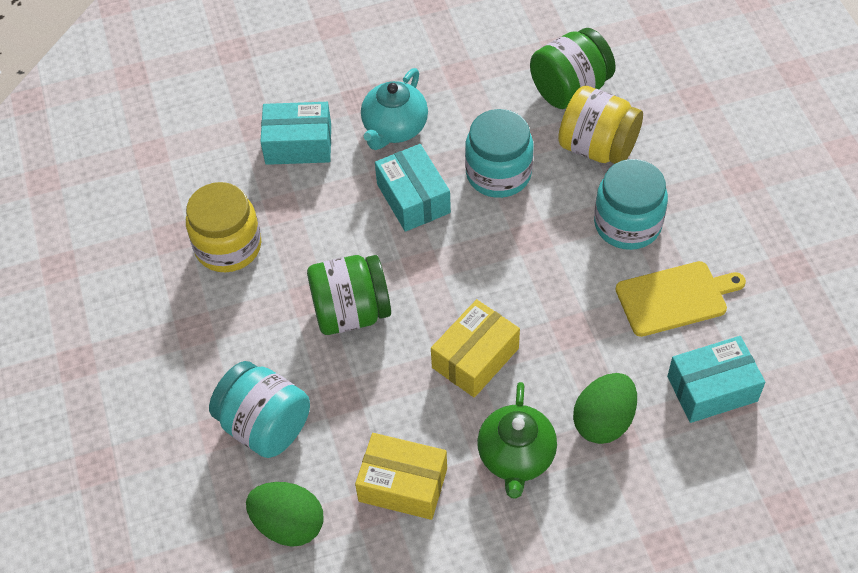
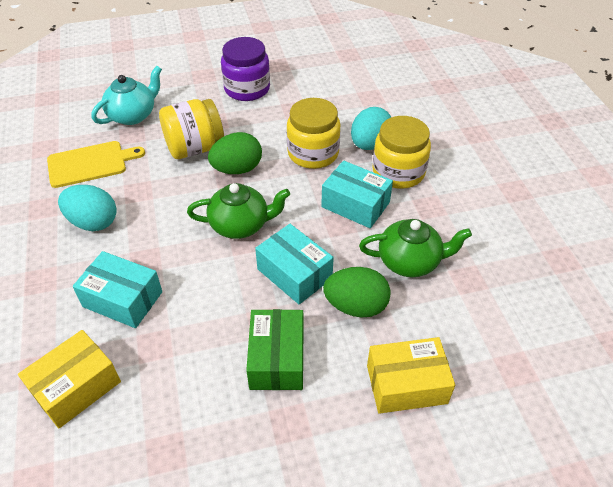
green box: 0 -> 1
green jar: 2 -> 0
green teapot: 1 -> 2
purple jar: 0 -> 1
turquoise egg: 0 -> 2
turquoise jar: 3 -> 0
yellow jar: 2 -> 3

